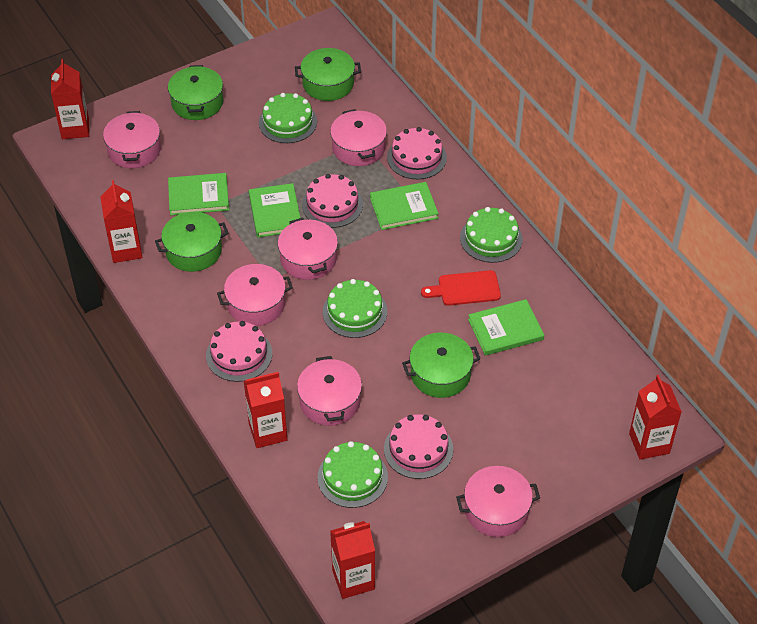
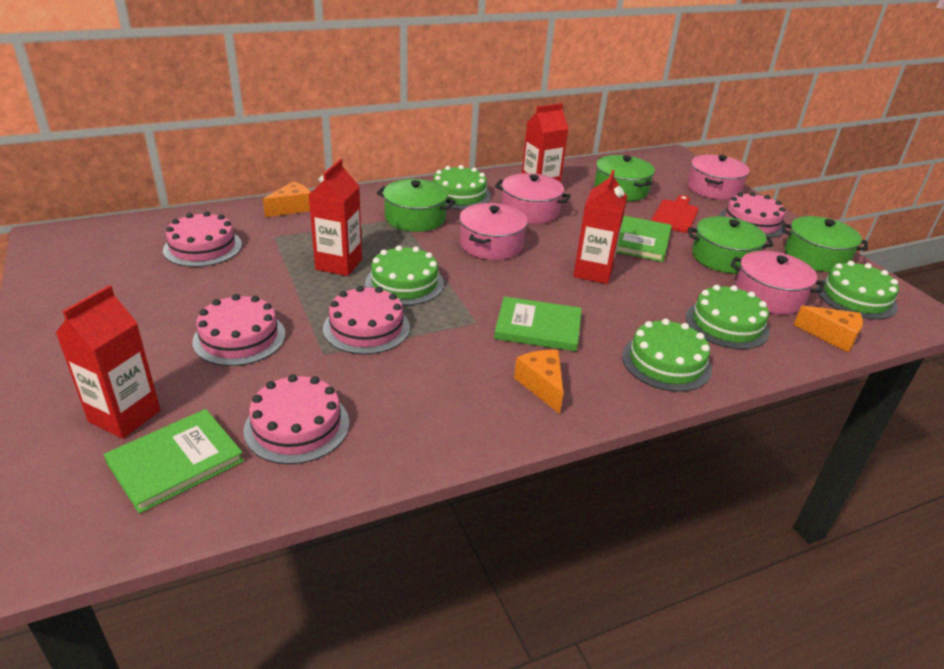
green book: 4 -> 3
green cake: 4 -> 5
orange cheese: 0 -> 3
pink cake: 4 -> 5
pink pot: 6 -> 4
red carton: 5 -> 4

